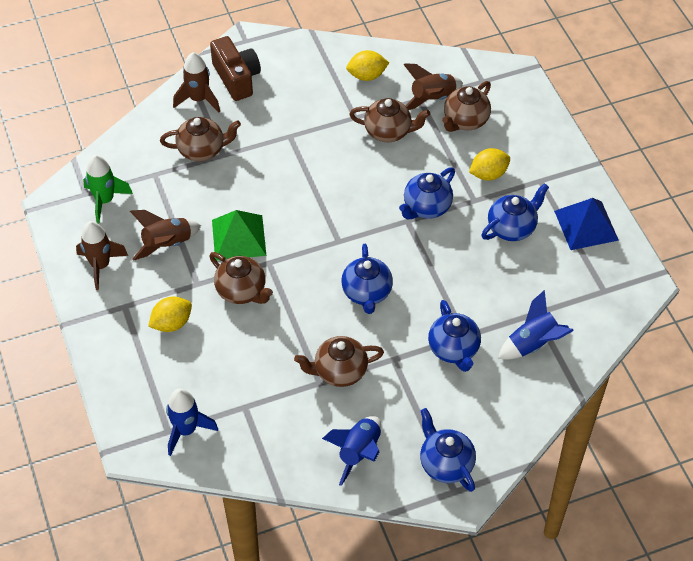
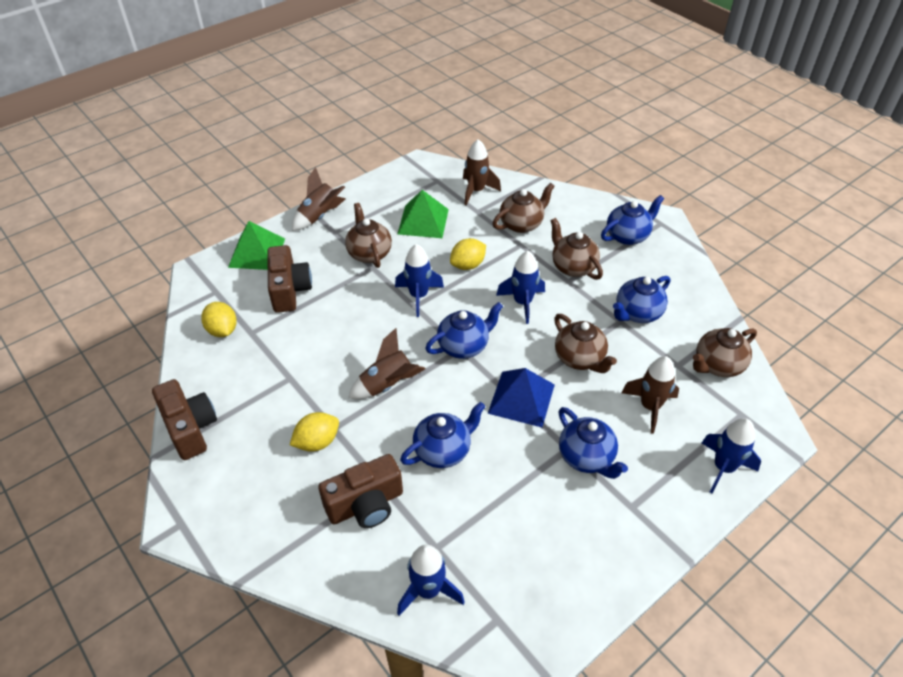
blue rocket: 3 -> 4
brown camera: 1 -> 3
green pyramid: 1 -> 2
green rocket: 1 -> 0

